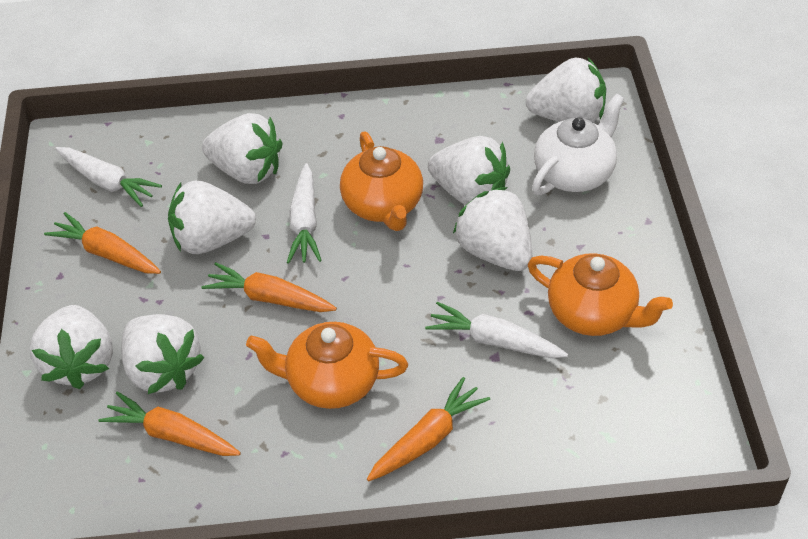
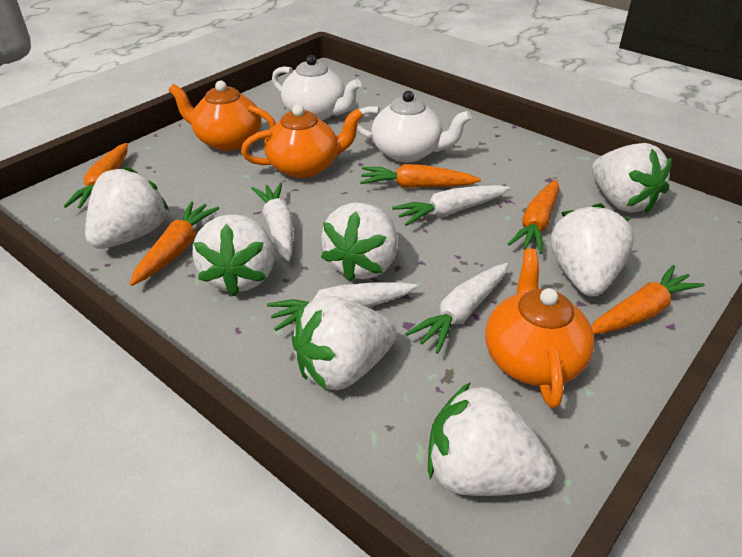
orange carrot: 4 -> 5
white carrot: 3 -> 4
white teapot: 1 -> 2

